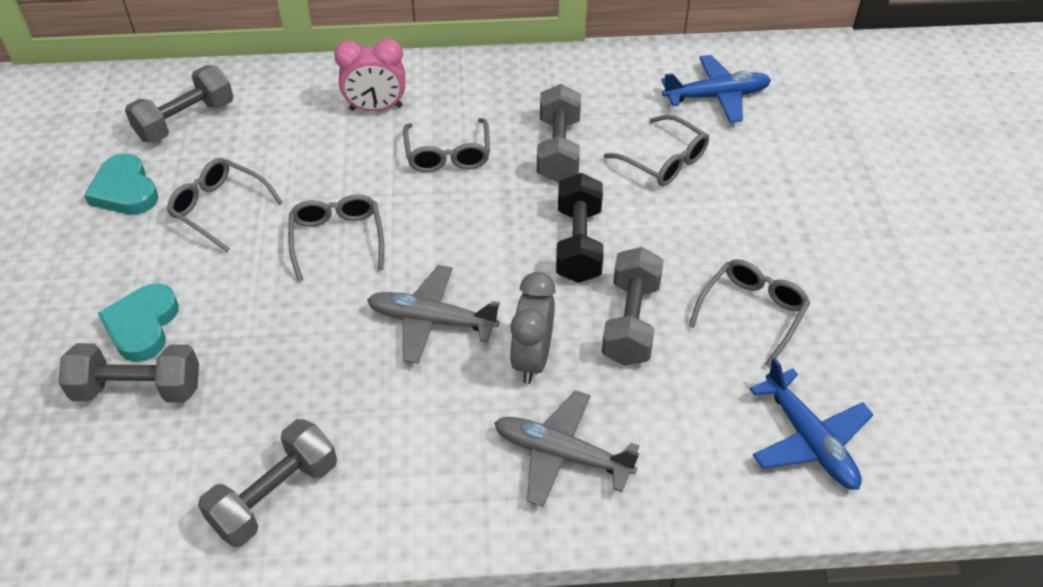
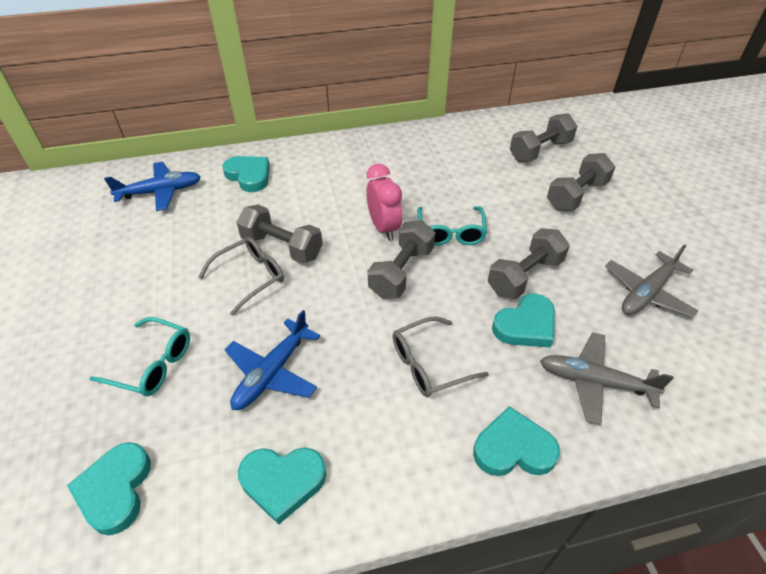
black dumbbell: 1 -> 0
grey clock: 1 -> 0
grey glasses: 5 -> 2
turquoise glasses: 0 -> 2
turquoise heart: 2 -> 5

